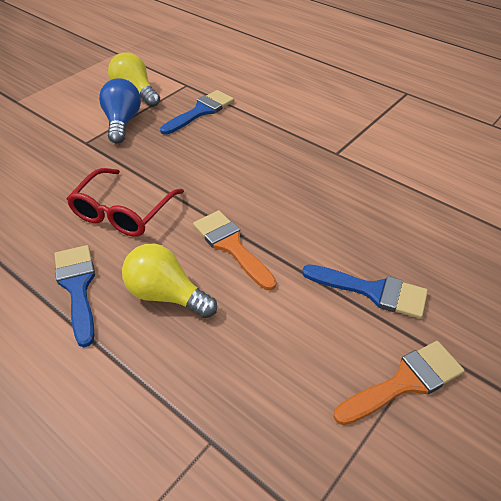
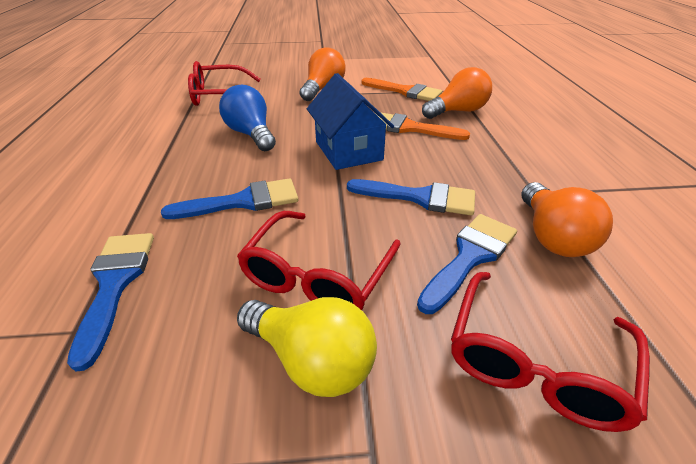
blue brush: 3 -> 4
blue house: 0 -> 1
orange light bulb: 0 -> 3
red glasses: 1 -> 3
yellow light bulb: 2 -> 1

